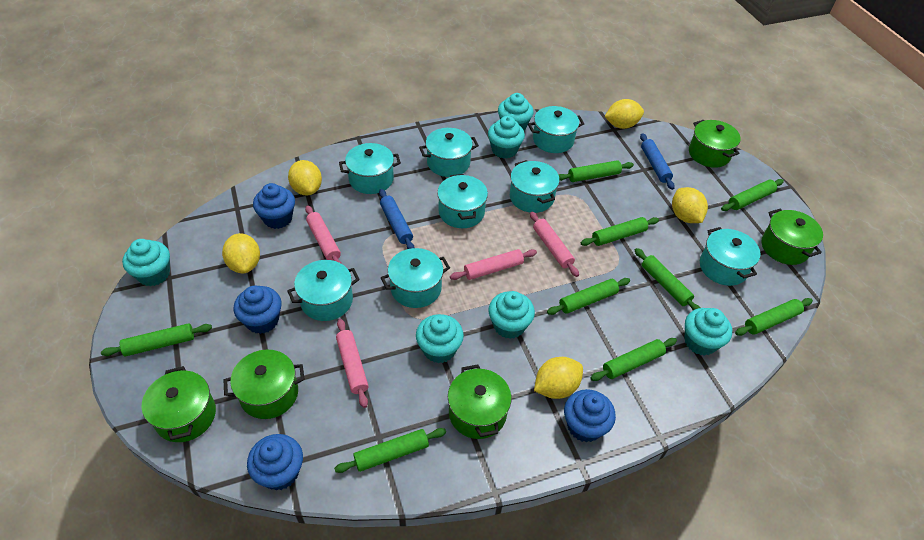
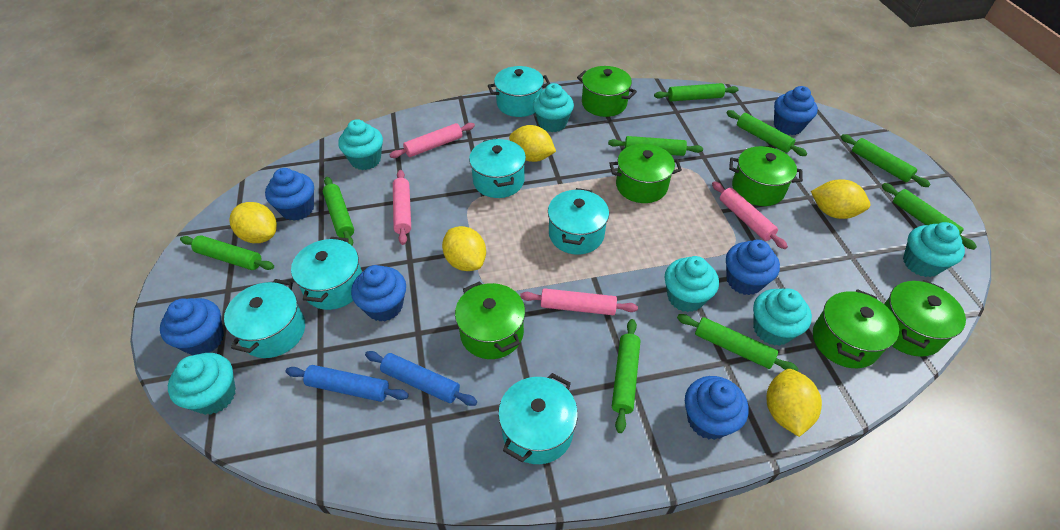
blue cupcake: 4 -> 6
green pot: 5 -> 6
turquoise pot: 8 -> 6

